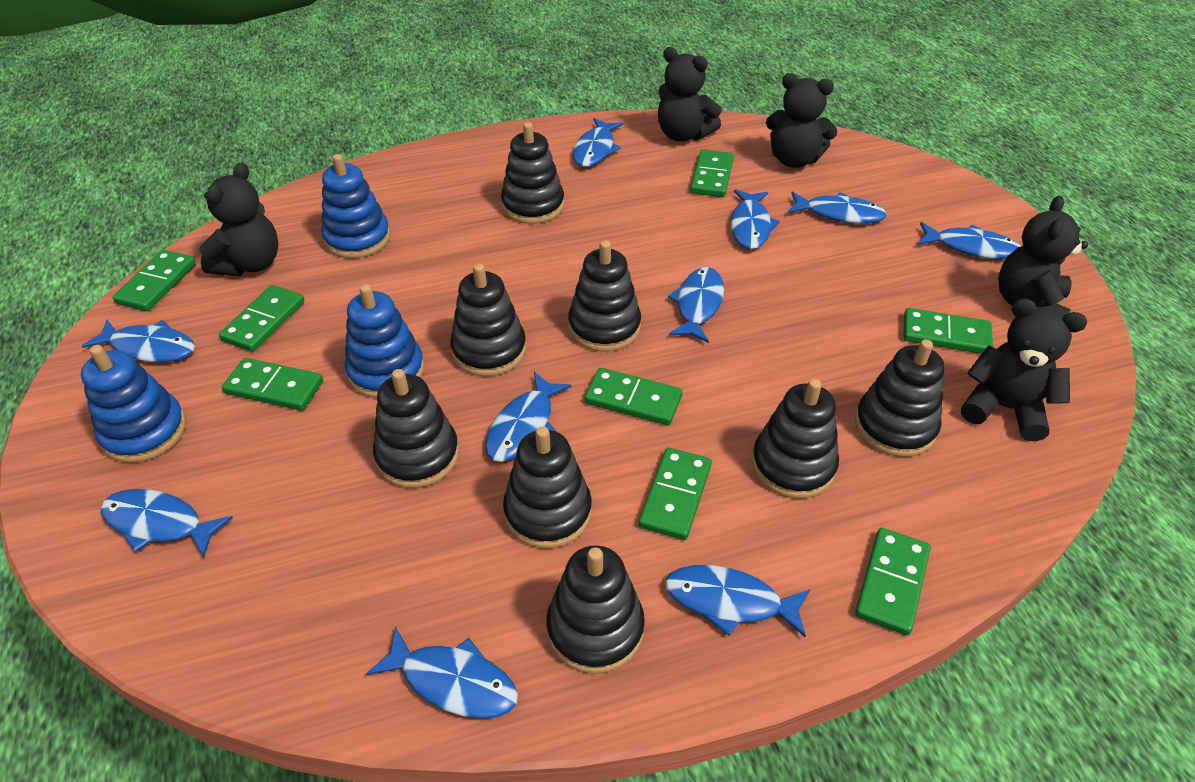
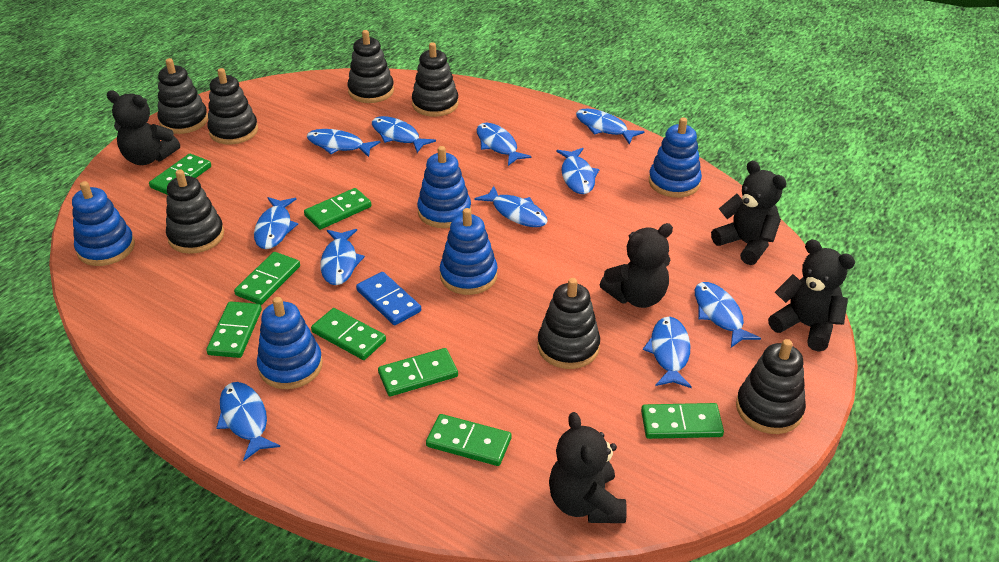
black stacking toy: 8 -> 7
blue domino: 0 -> 1
blue fish: 10 -> 11
blue stacking toy: 3 -> 5

